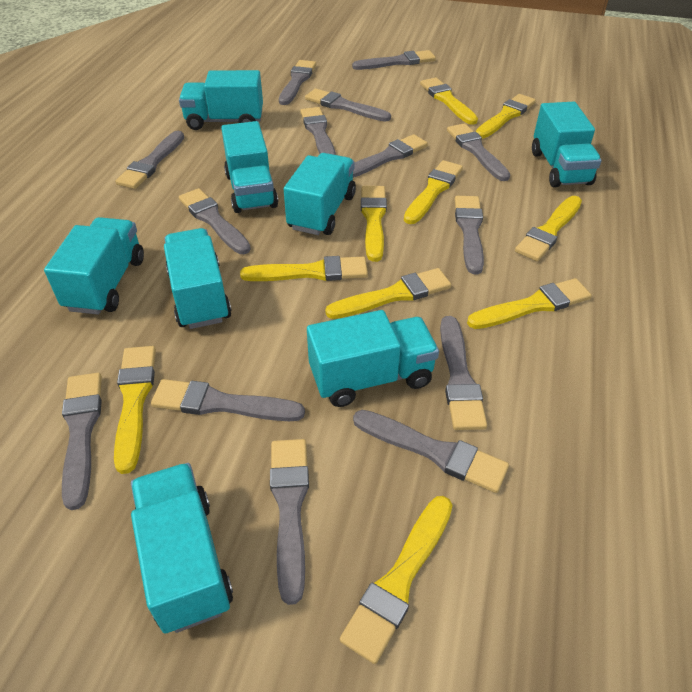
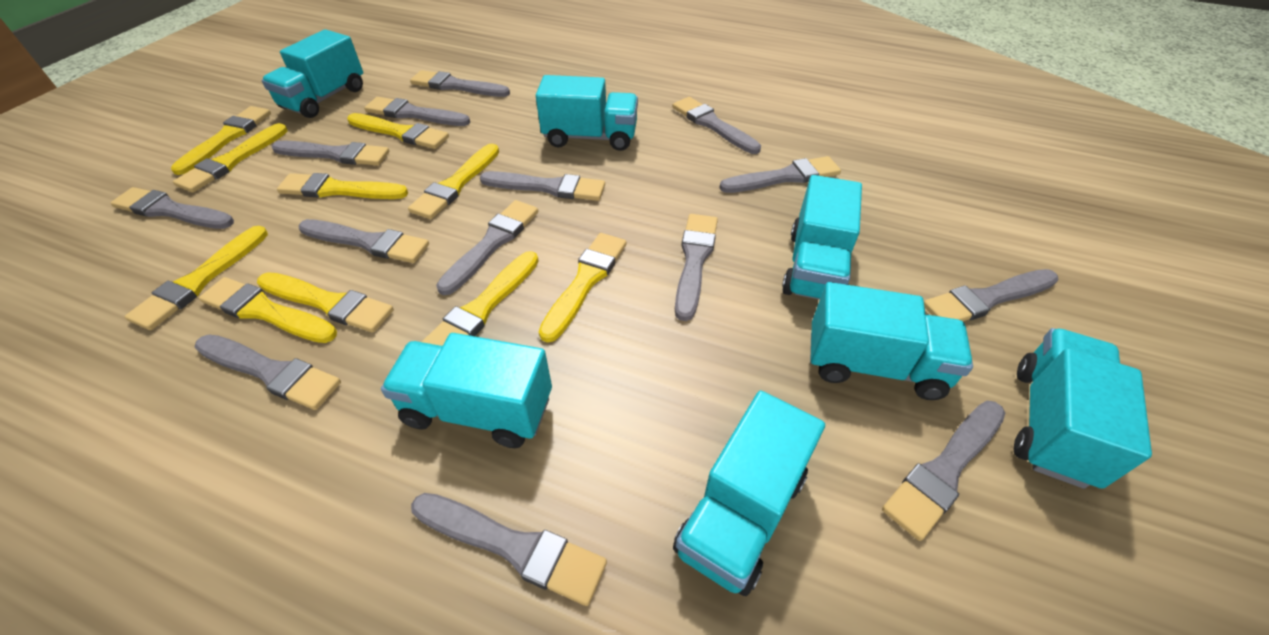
turquoise truck: 8 -> 7

